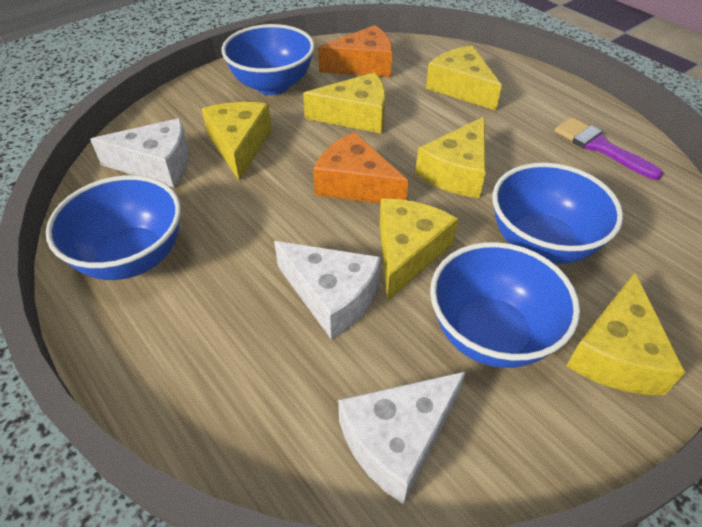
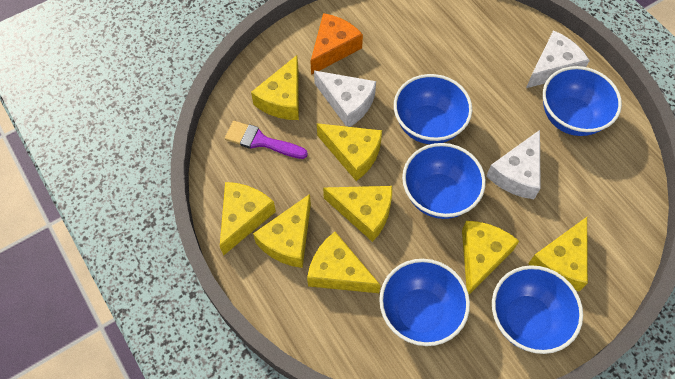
blue bowl: 4 -> 5
orange cheese: 2 -> 1
yellow cheese: 6 -> 8

